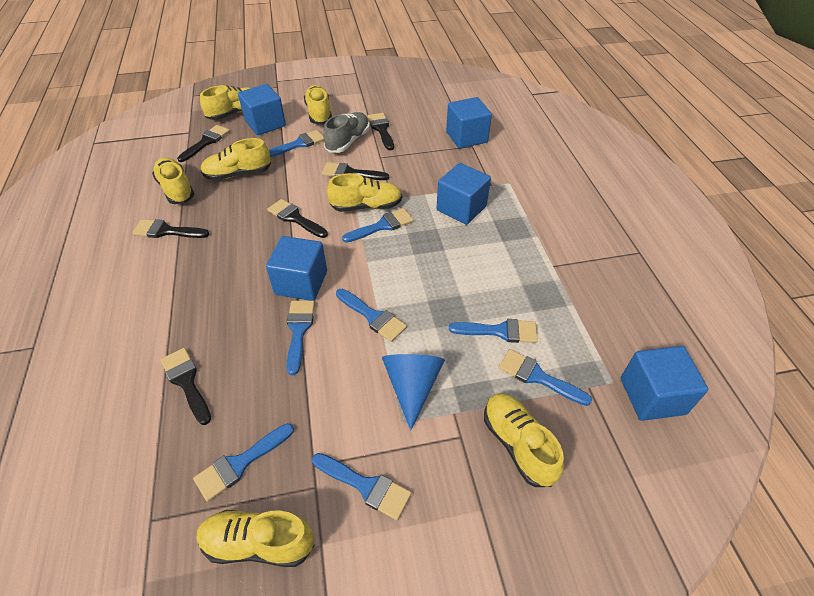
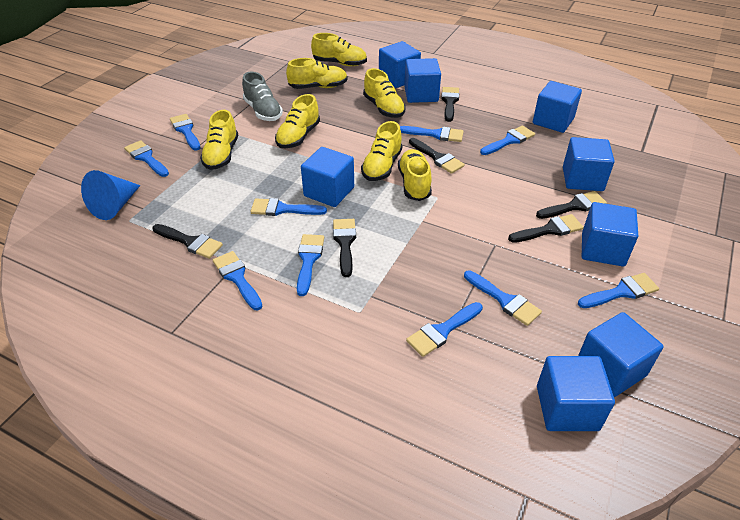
blue brush: 8 -> 10
blue cube: 5 -> 8

